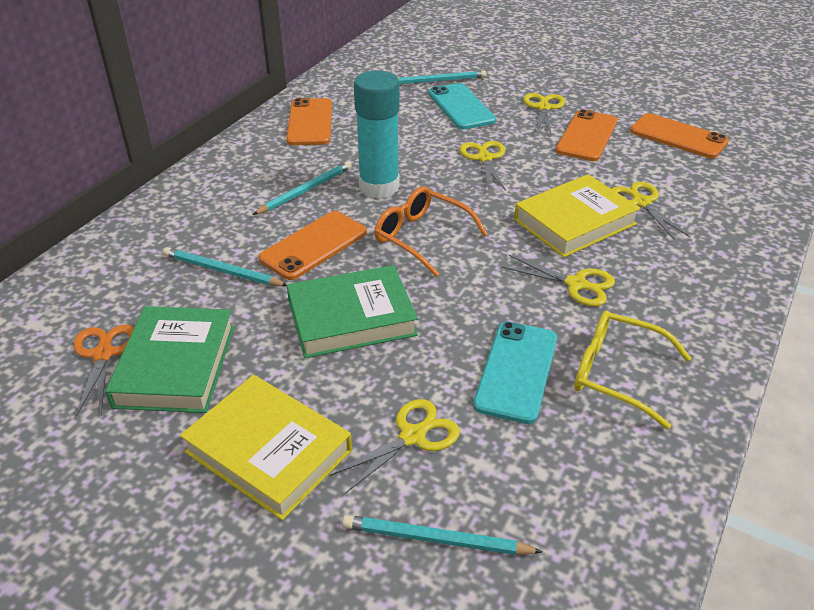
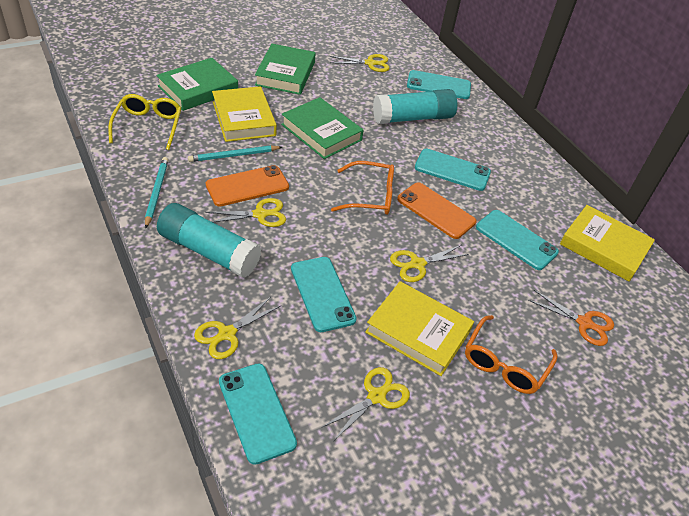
green book: 2 -> 3
orange glasses: 1 -> 2
orange phone: 4 -> 2
turquoise glue stick: 1 -> 2
turquoise pencil: 4 -> 2
turquoise phone: 2 -> 5
yellow book: 2 -> 3

